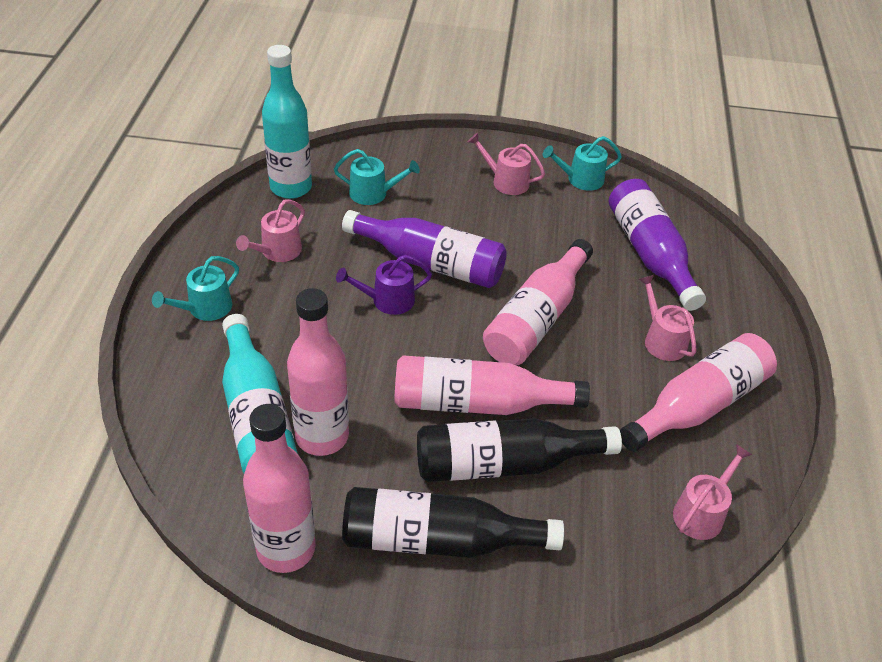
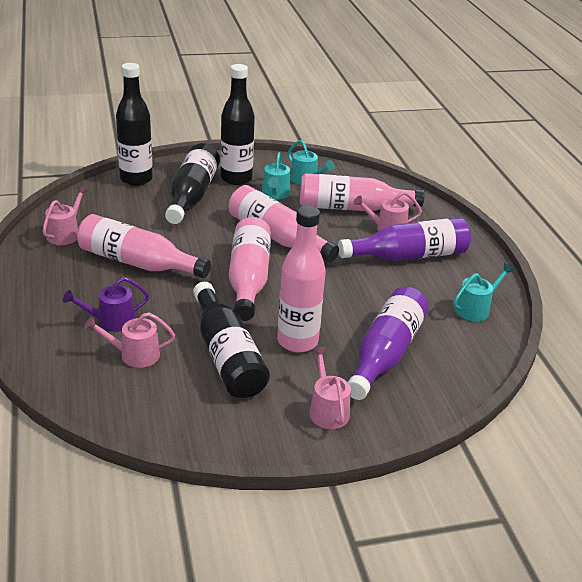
black bottle: 2 -> 4
turquoise bottle: 2 -> 0

